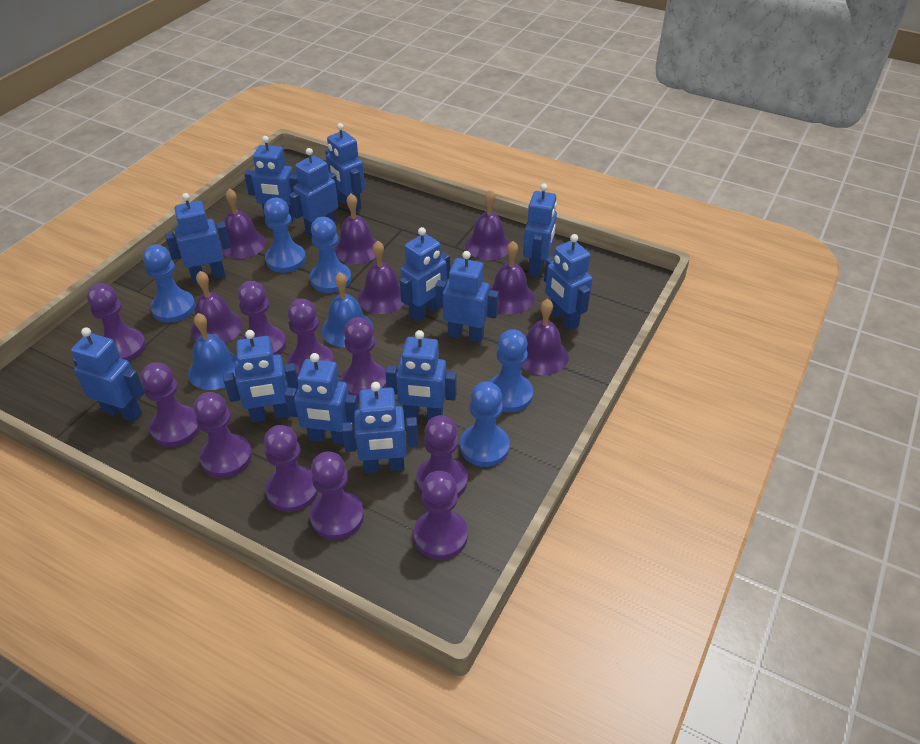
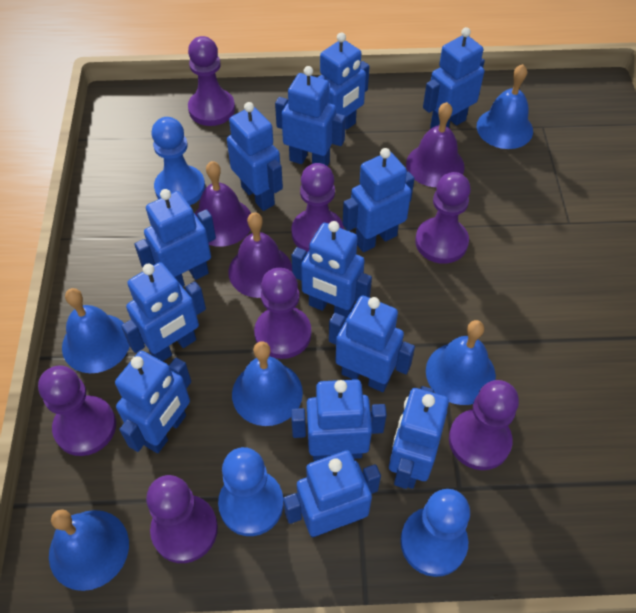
blue bell: 2 -> 5
blue pawn: 5 -> 3
purple bell: 7 -> 3
purple pawn: 10 -> 7

